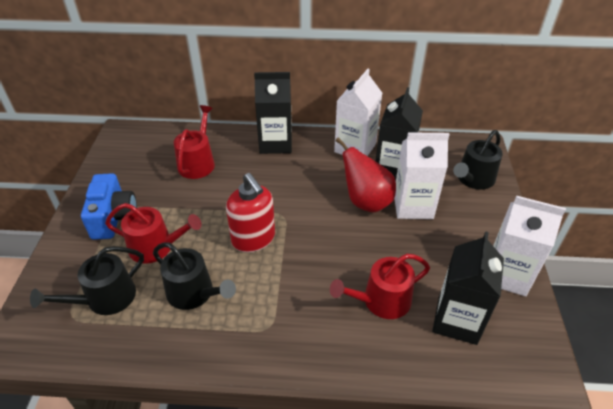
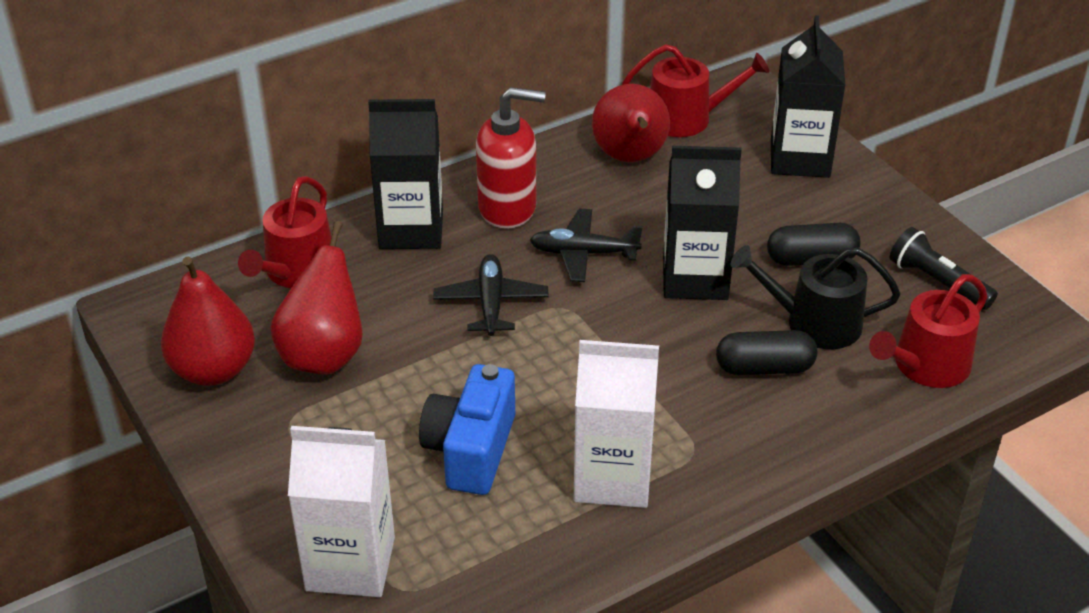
black capsule: 0 -> 2
black flashlight: 0 -> 1
black plane: 0 -> 2
black watering can: 3 -> 1
red pear: 1 -> 3
white carton: 3 -> 2

